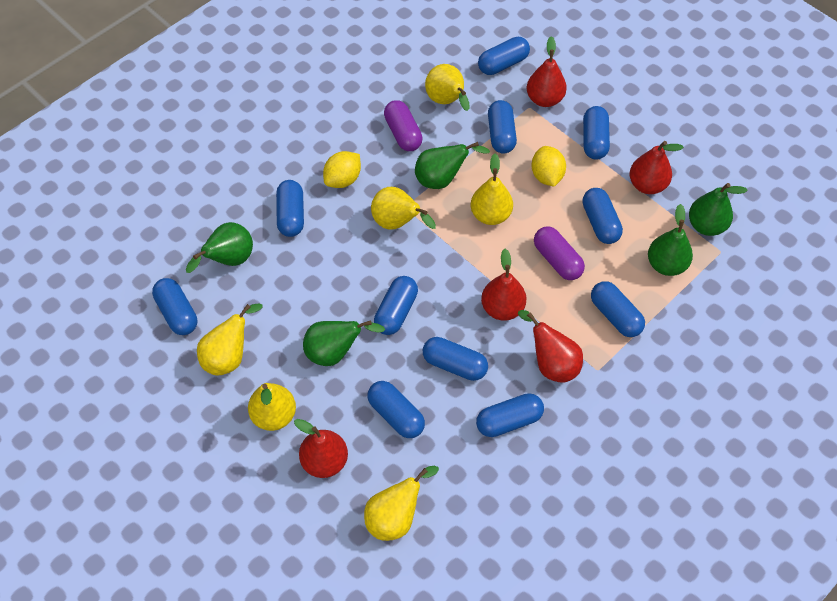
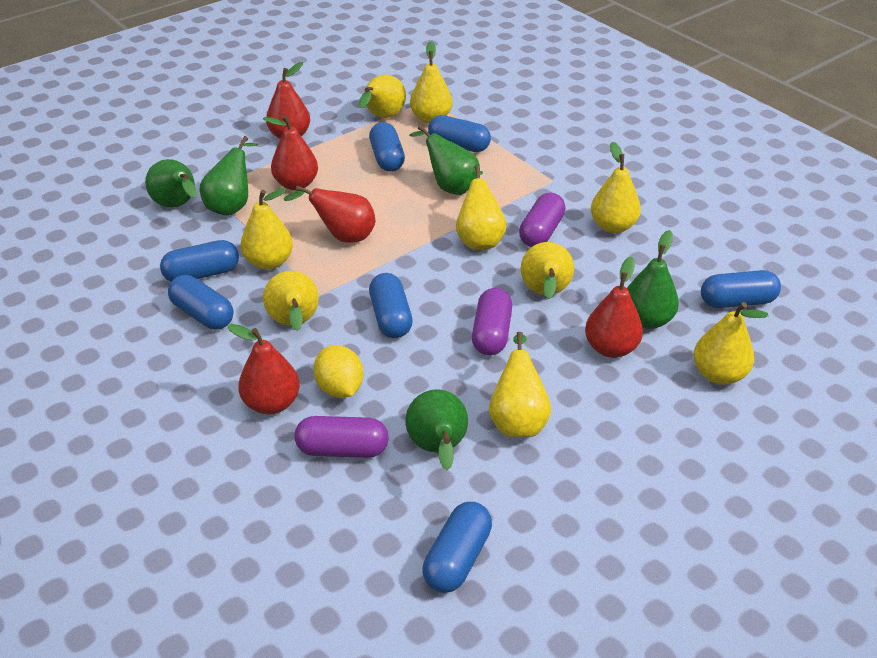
blue capsule: 11 -> 7
purple capsule: 2 -> 3
yellow lemon: 2 -> 1
yellow pear: 6 -> 9

